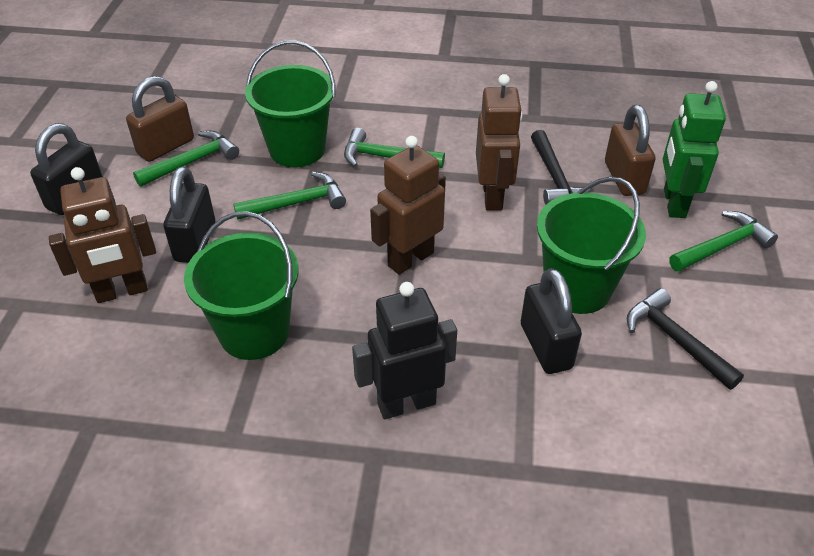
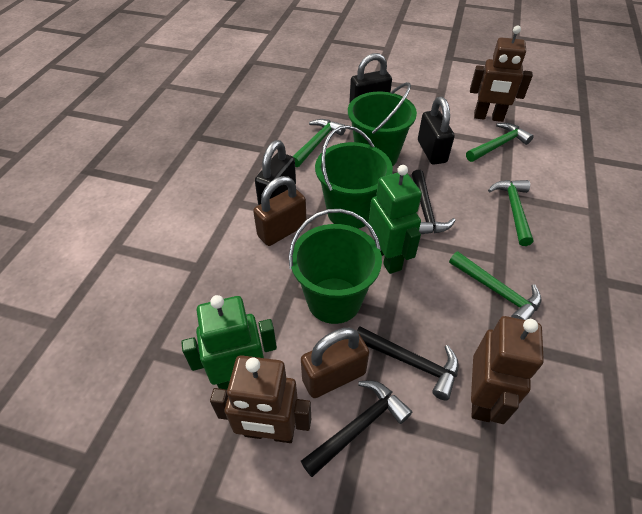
black hammer: 2 -> 3
black robot: 1 -> 0
green robot: 1 -> 2

